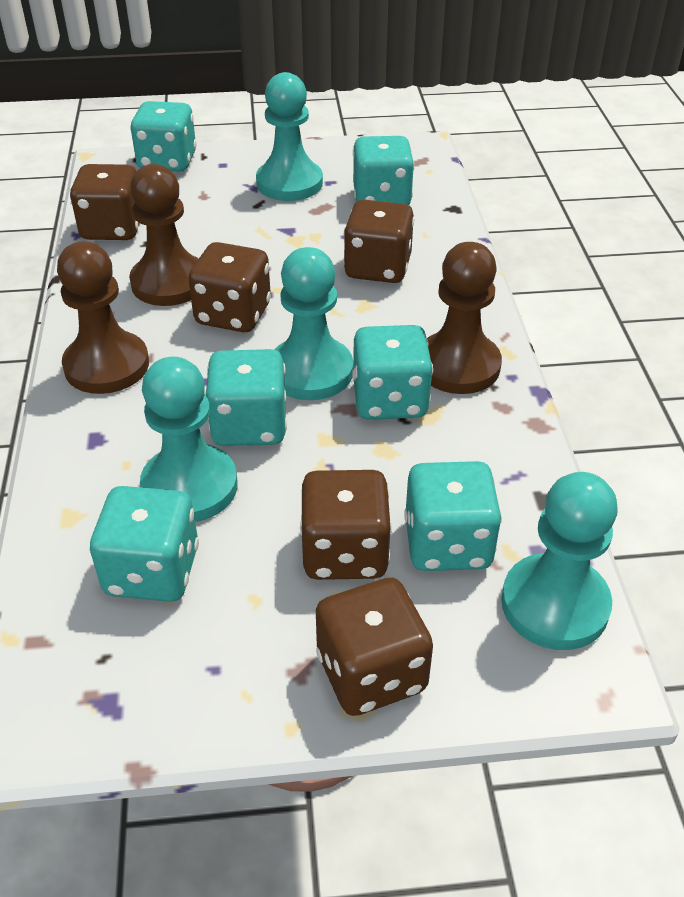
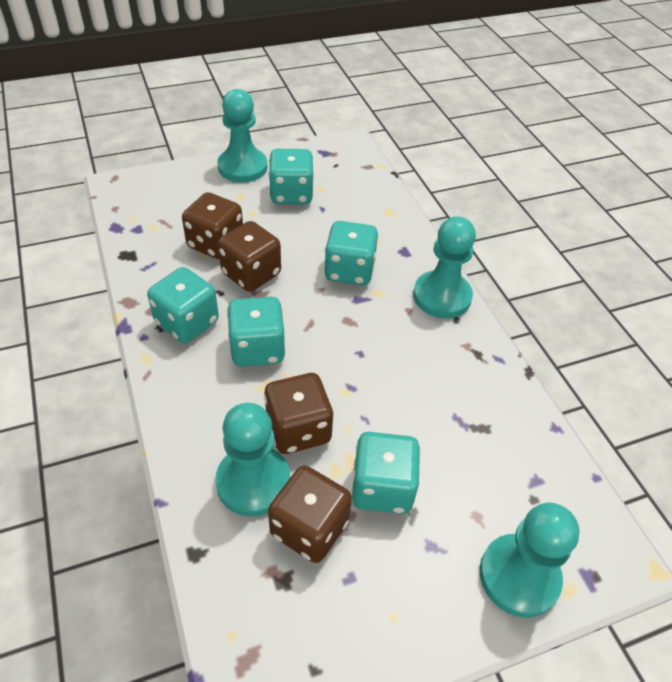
brown dice: 5 -> 4
brown pawn: 3 -> 0
turquoise dice: 6 -> 5

